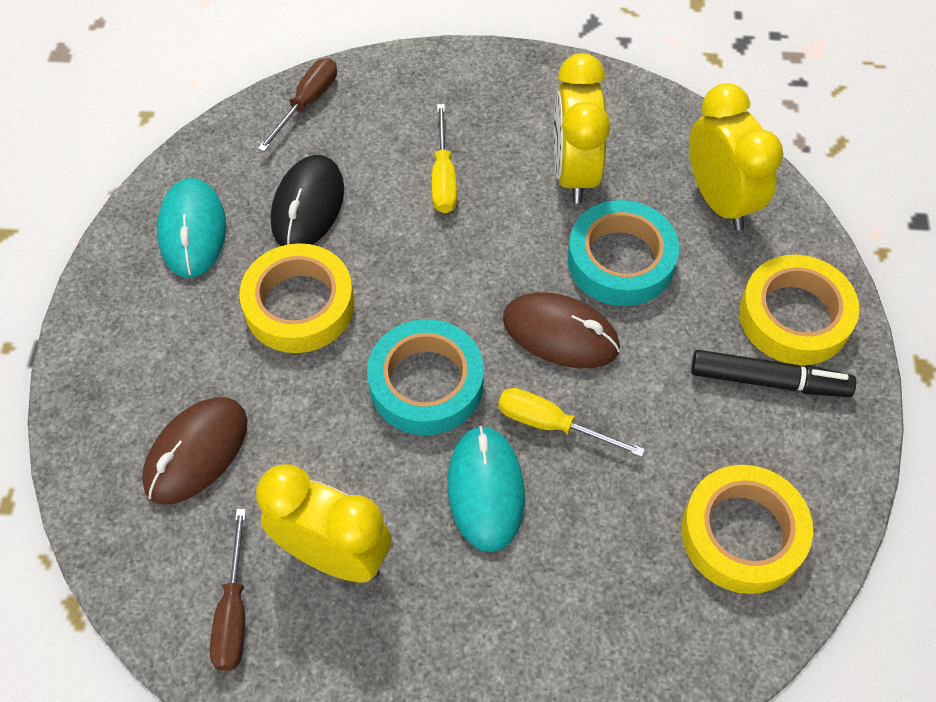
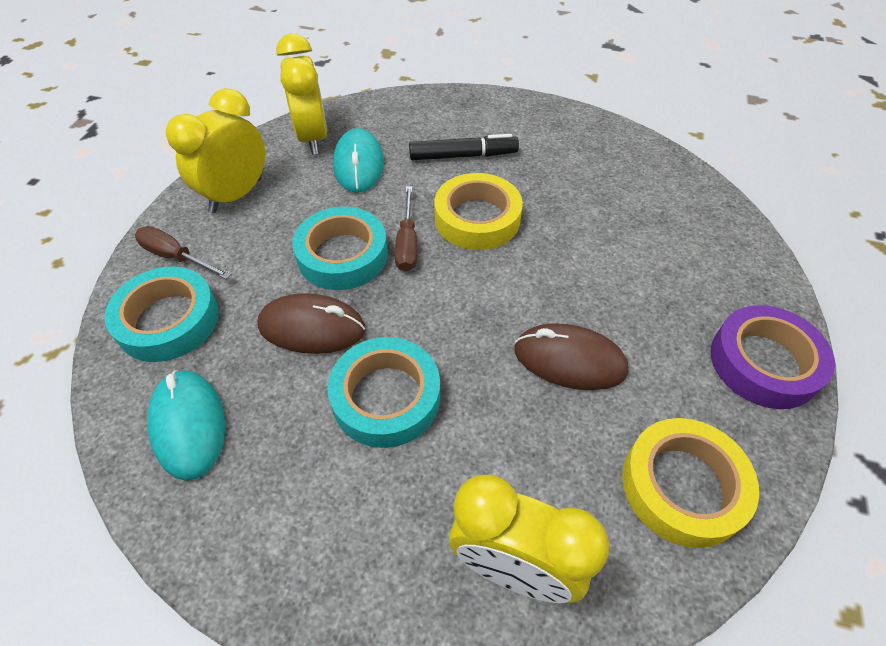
black mouse: 1 -> 0
purple tape: 0 -> 1
turquoise tape: 2 -> 3
yellow screwdriver: 2 -> 0
yellow tape: 3 -> 2

